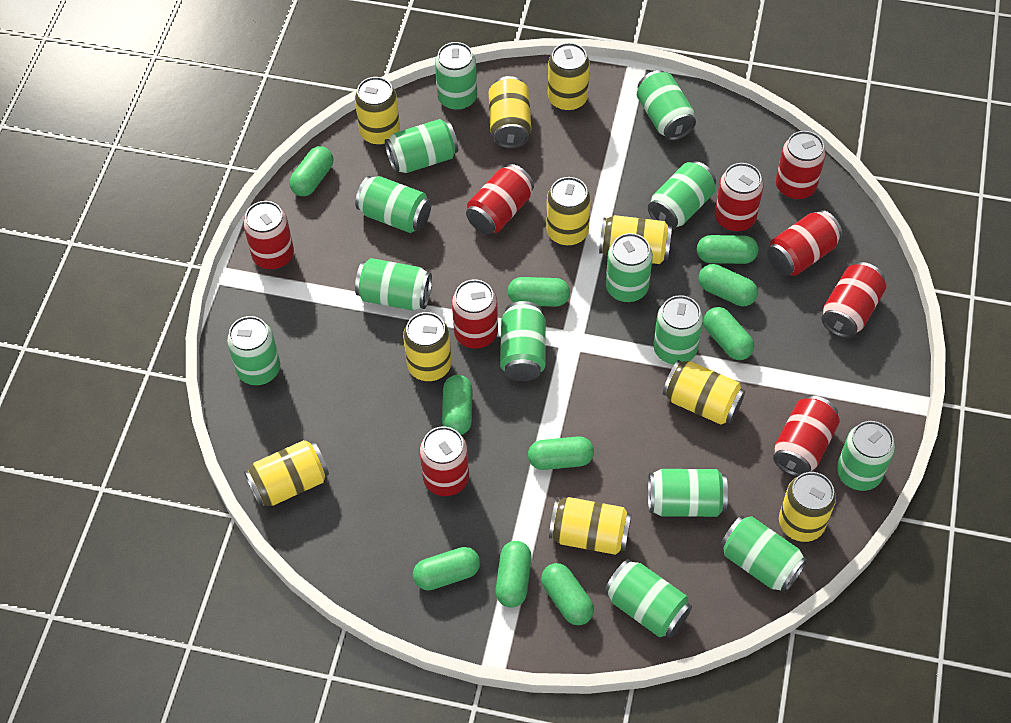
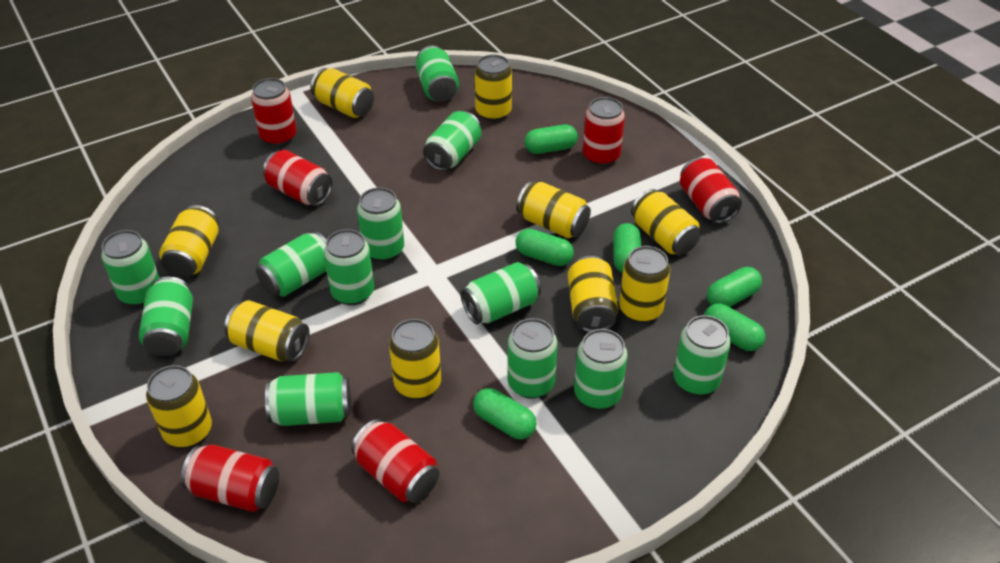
green can: 14 -> 12
green capsule: 10 -> 6
red can: 9 -> 6

